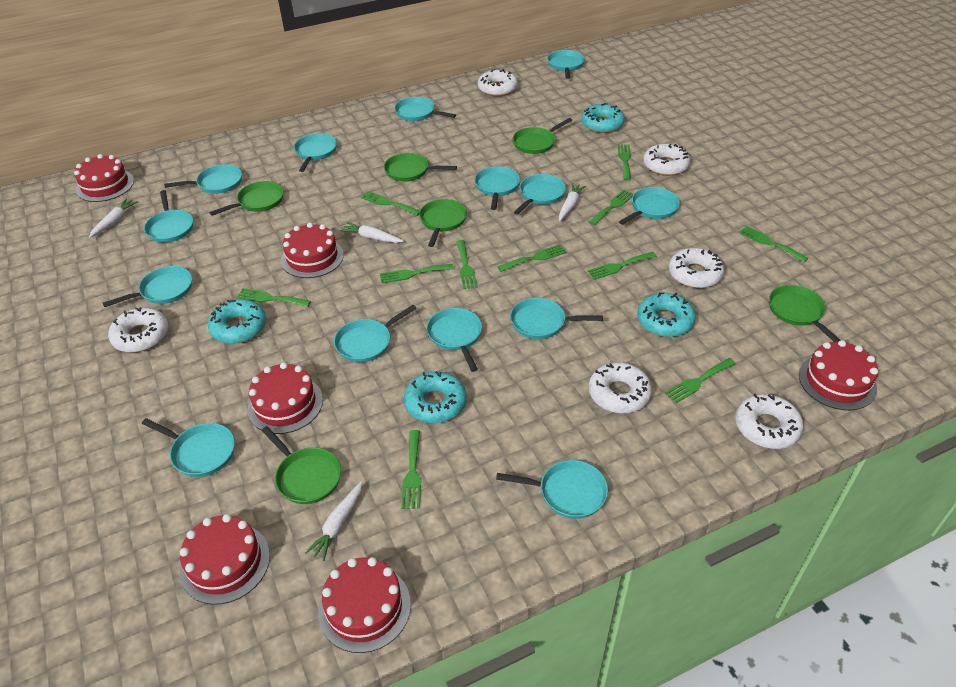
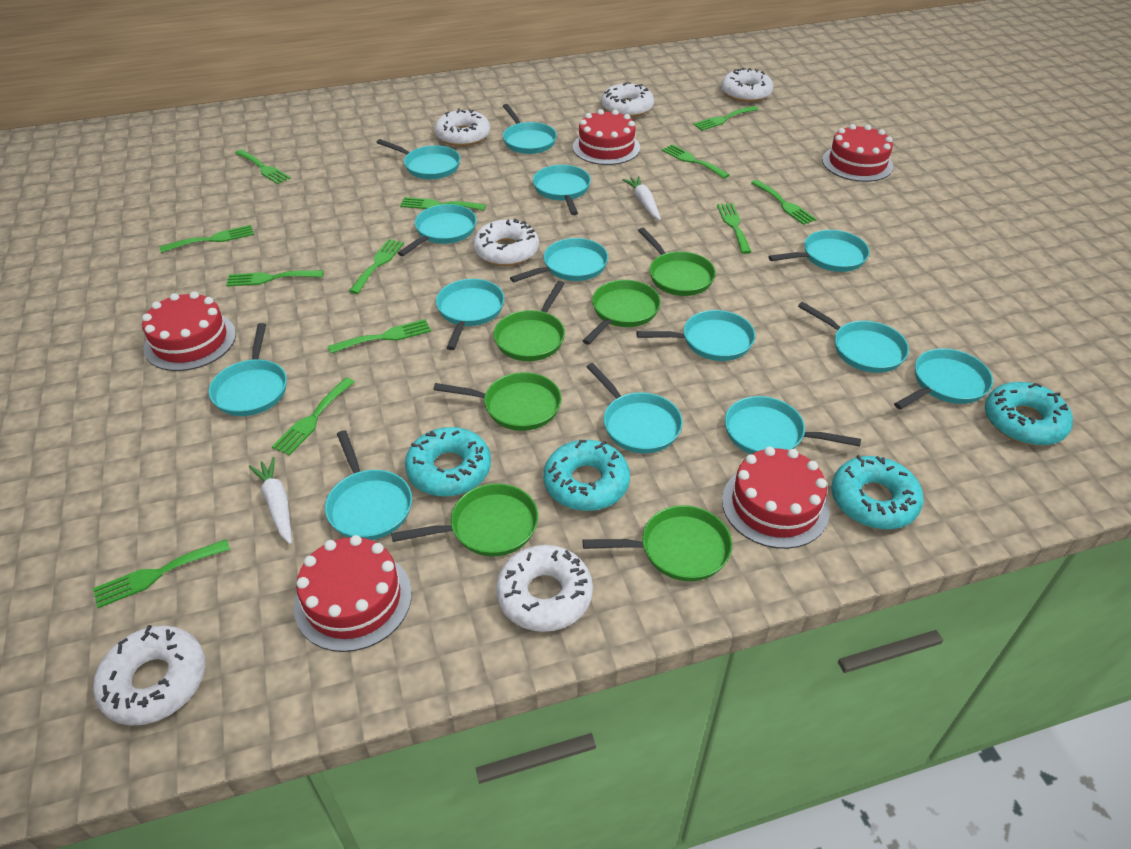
green fork: 11 -> 12
red cake: 6 -> 5
white carrot: 4 -> 2

